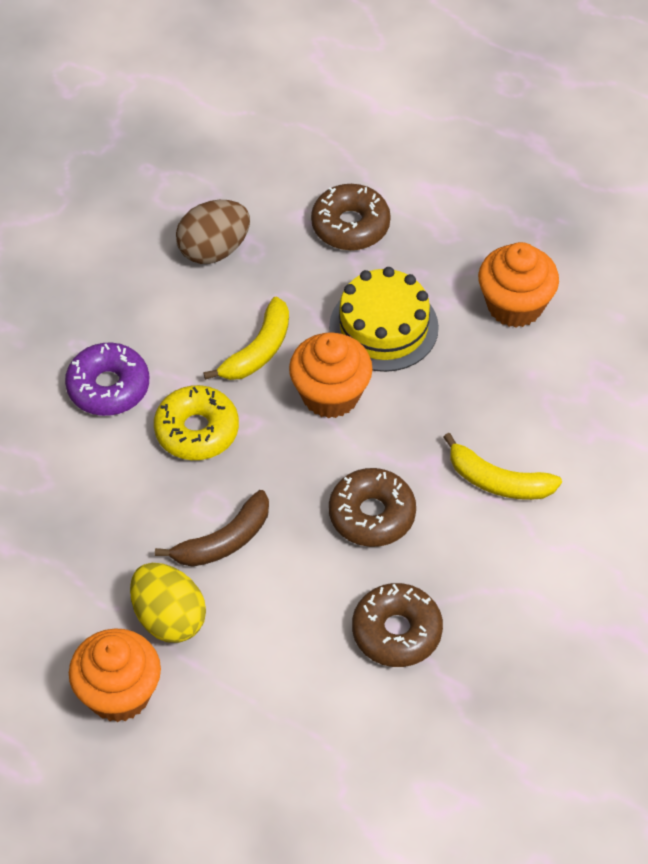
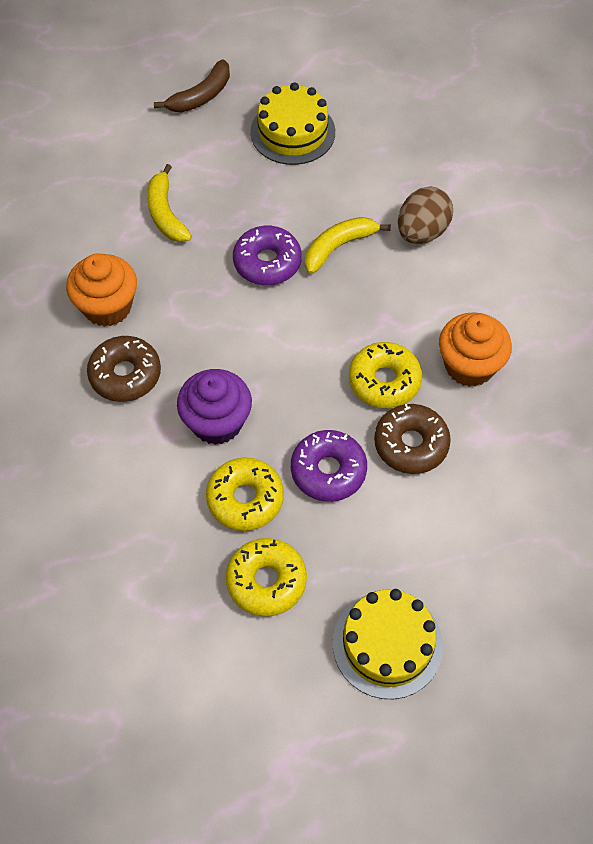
brown donut: 3 -> 2
orange cupcake: 3 -> 2
purple cupcake: 0 -> 1
purple donut: 1 -> 2
yellow cake: 1 -> 2
yellow donut: 1 -> 3
yellow egg: 1 -> 0

